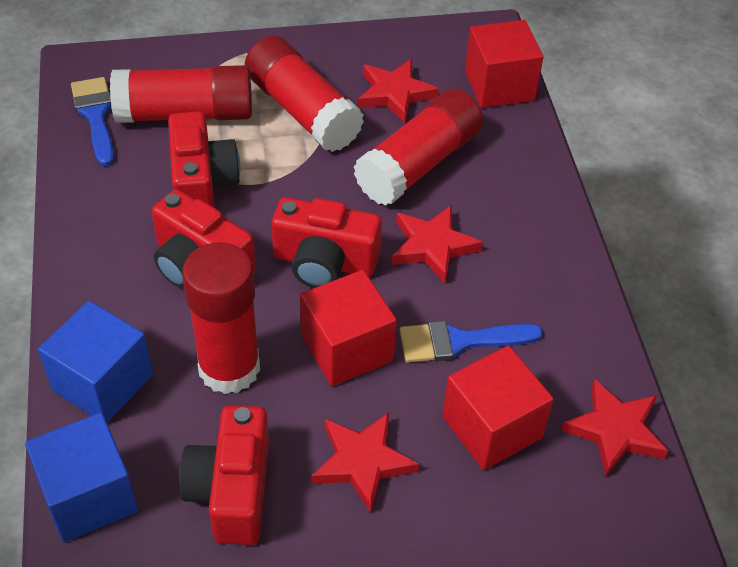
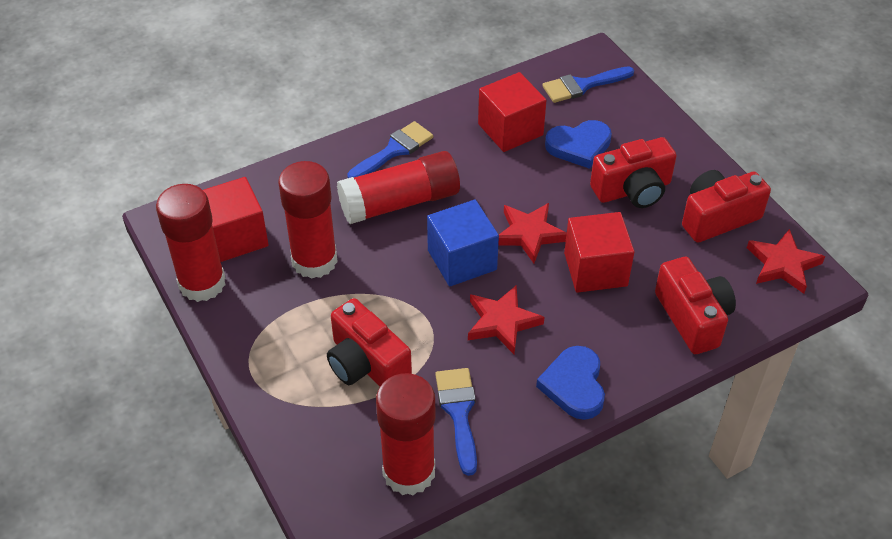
blue brush: 2 -> 3
blue cube: 2 -> 1
blue heart: 0 -> 2
red star: 4 -> 3

